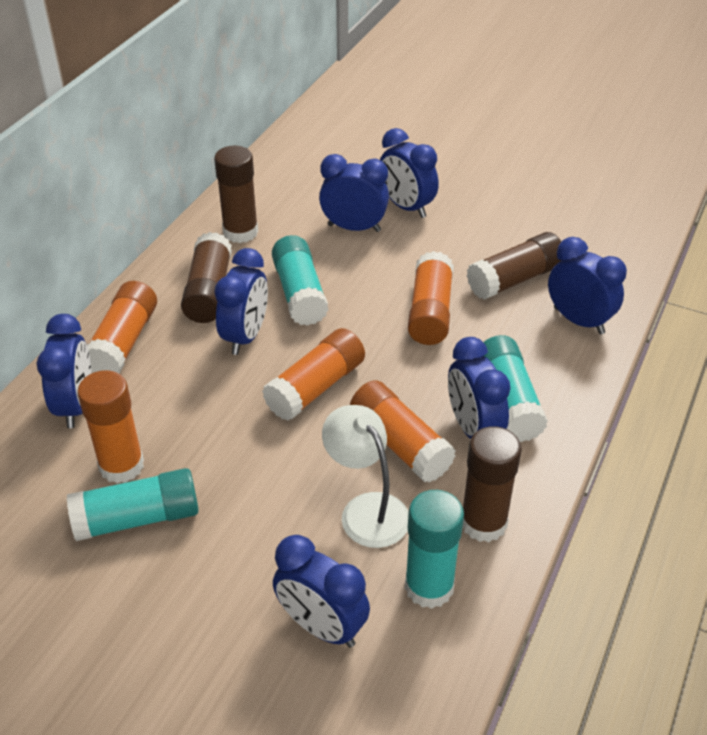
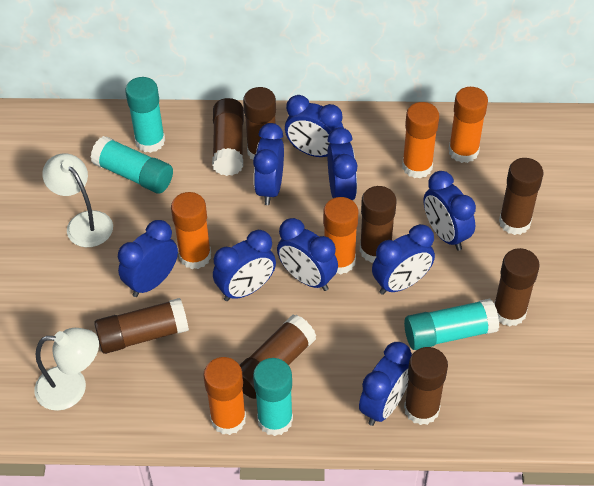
blue clock: 7 -> 9
brown glue stick: 4 -> 8
white lamp: 1 -> 2

